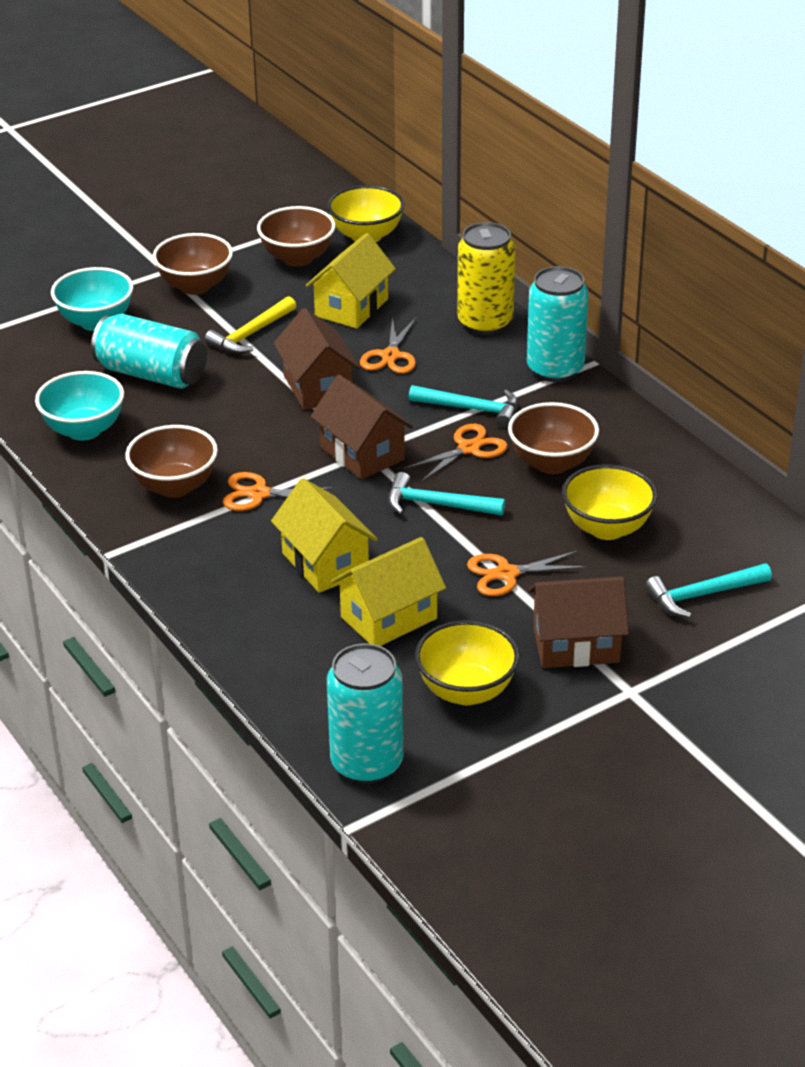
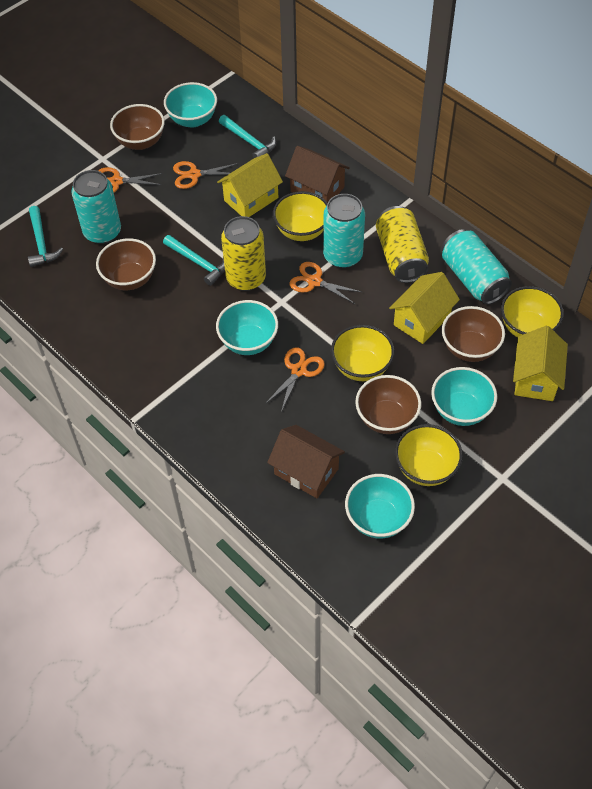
brown house: 3 -> 2
turquoise bowl: 2 -> 4
yellow bowl: 3 -> 4
yellow can: 1 -> 2
yellow hammer: 1 -> 0

